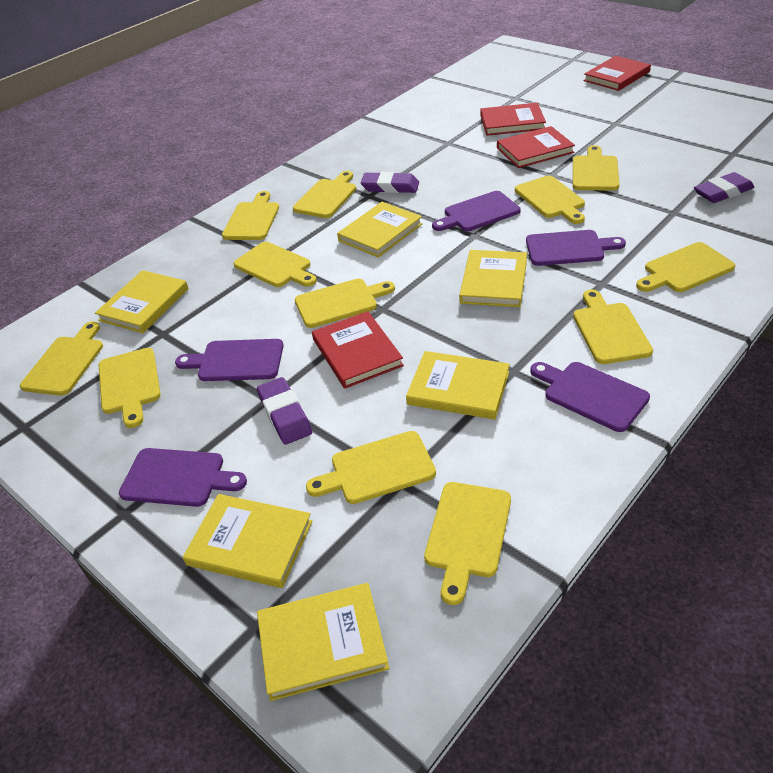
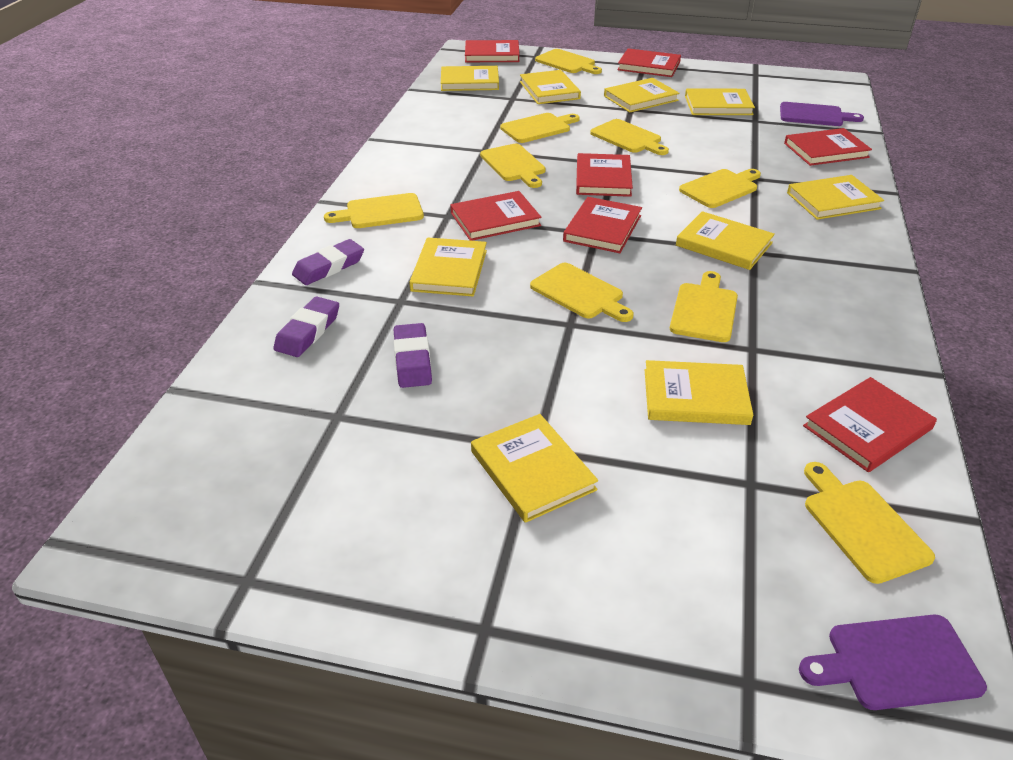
purple cutting board: 5 -> 2
red book: 4 -> 7
yellow book: 6 -> 9
yellow cutting board: 12 -> 9

